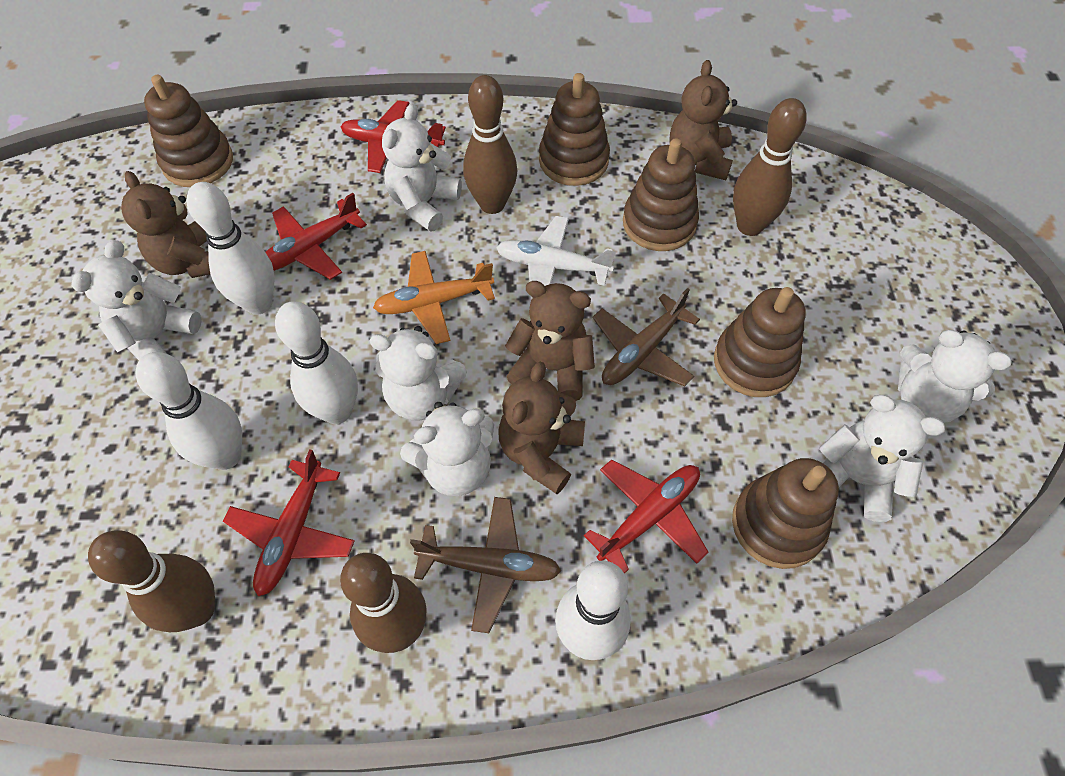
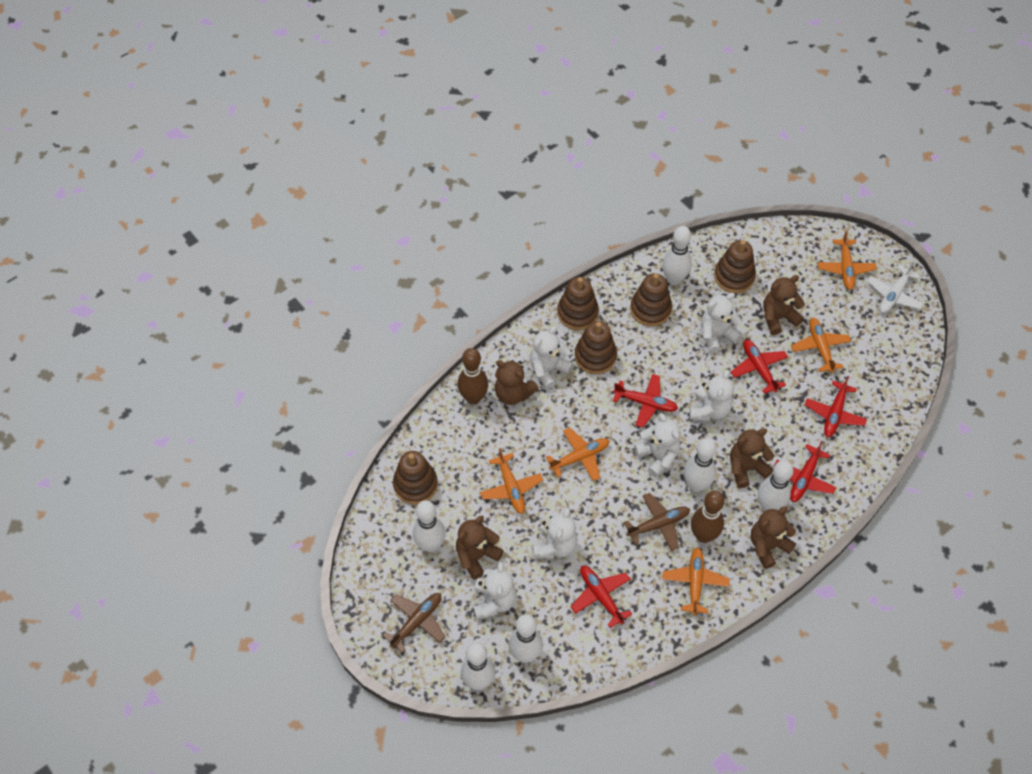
brown bowling pin: 4 -> 2
brown teddy bear: 4 -> 5
orange plane: 1 -> 5
red plane: 4 -> 5
white bowling pin: 4 -> 6

